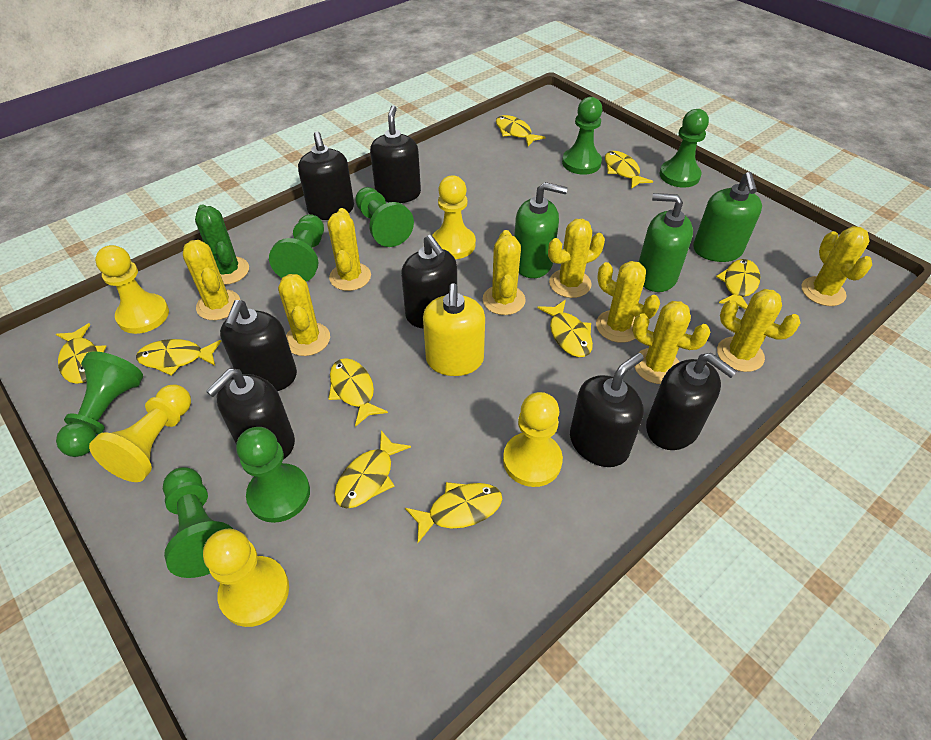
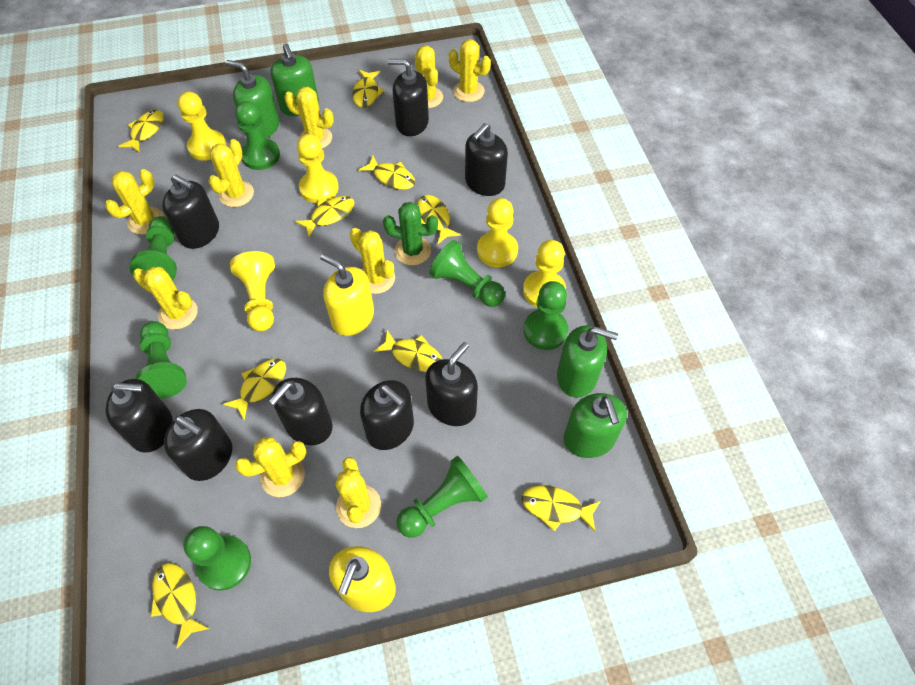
black soap dispenser: 7 -> 8
green soap dispenser: 3 -> 4
yellow soap dispenser: 1 -> 2

